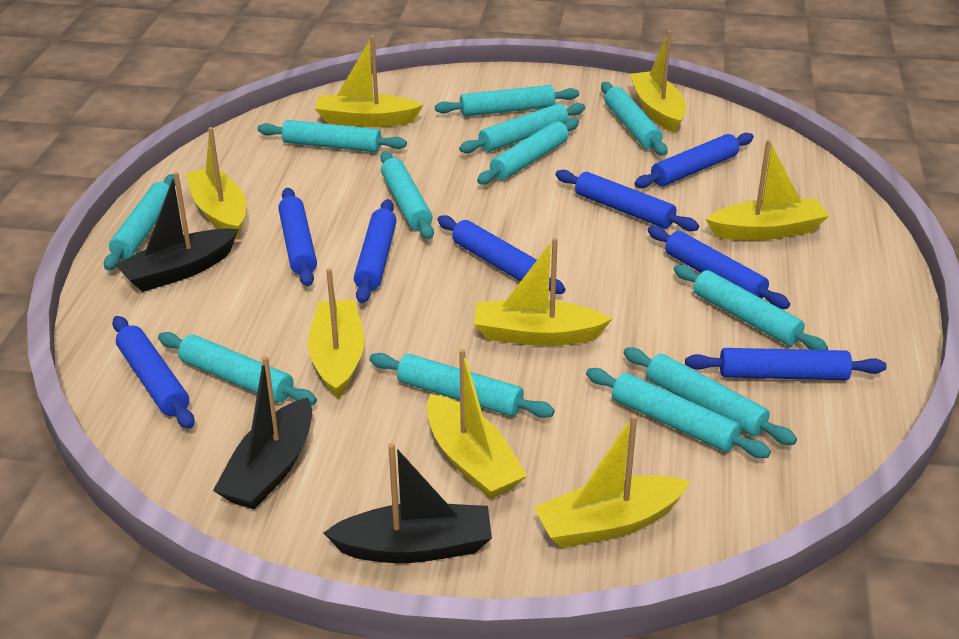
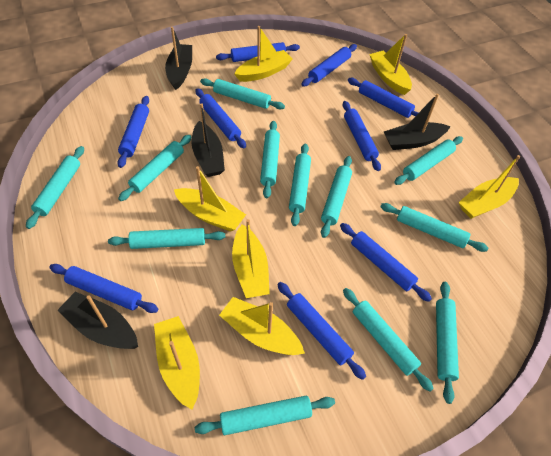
black boat: 3 -> 4
blue rolling pin: 8 -> 9
yellow boat: 8 -> 7

